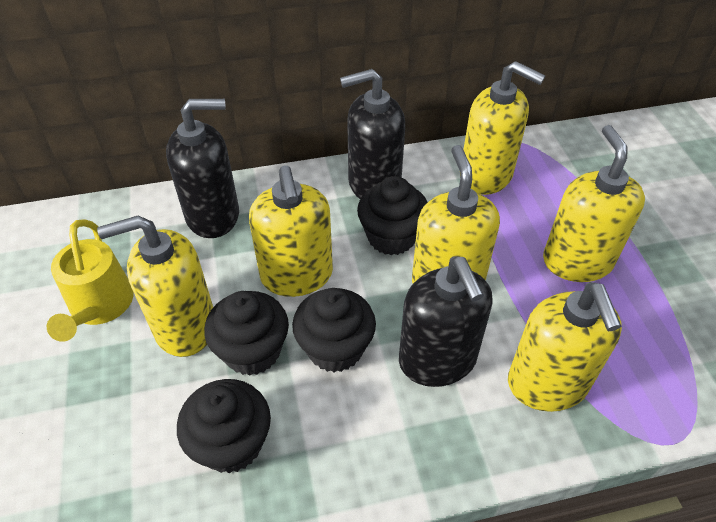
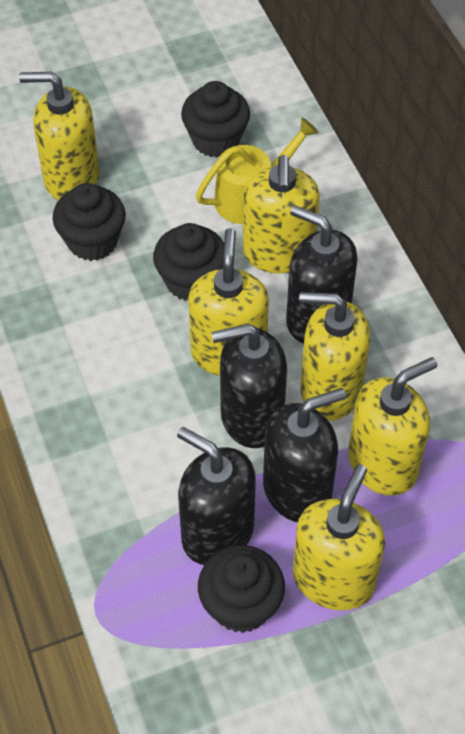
black soap dispenser: 3 -> 4

